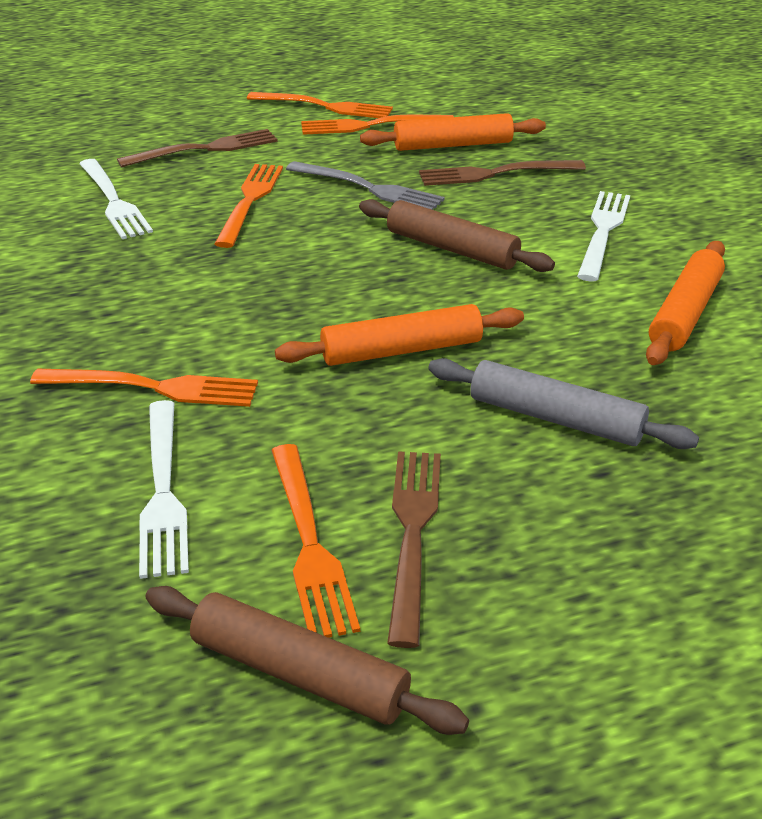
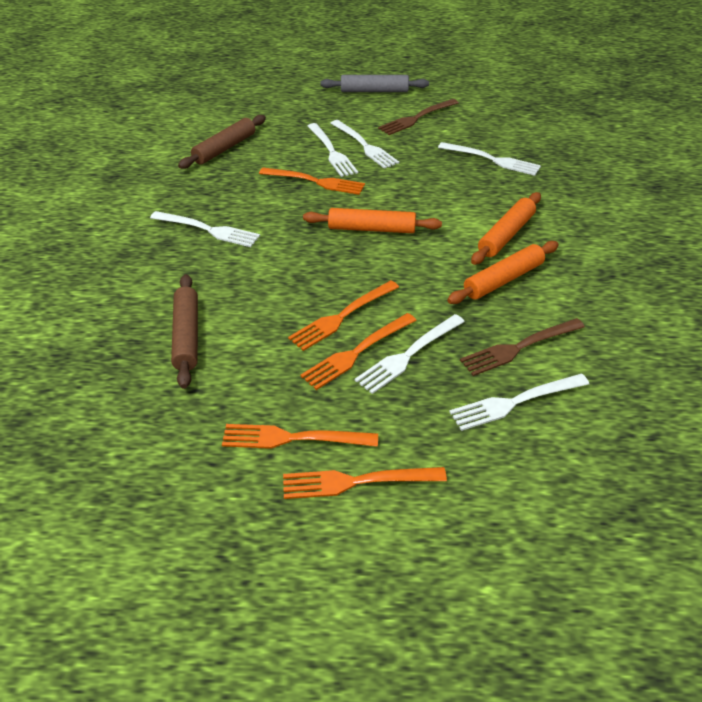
brown fork: 3 -> 2
grey fork: 1 -> 0
white fork: 3 -> 6

